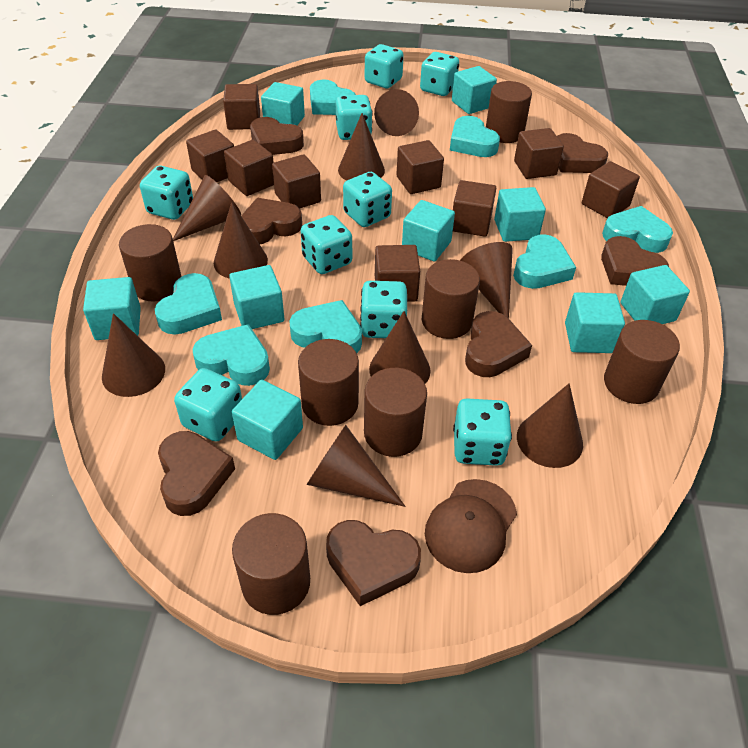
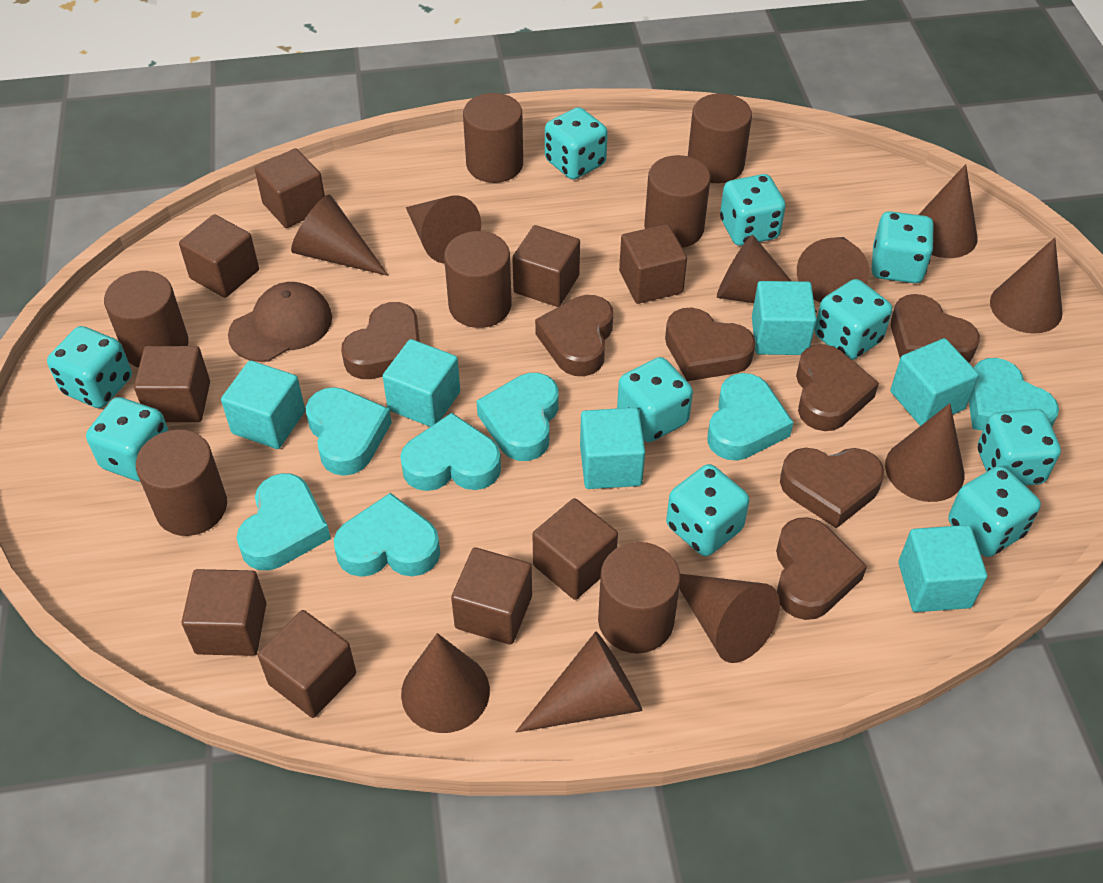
brown cone: 9 -> 10
turquoise cube: 9 -> 6
turquoise dice: 9 -> 10

